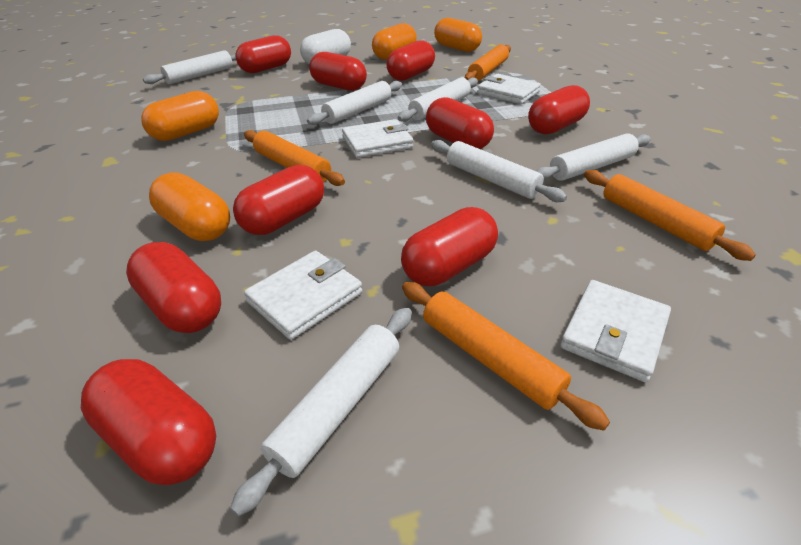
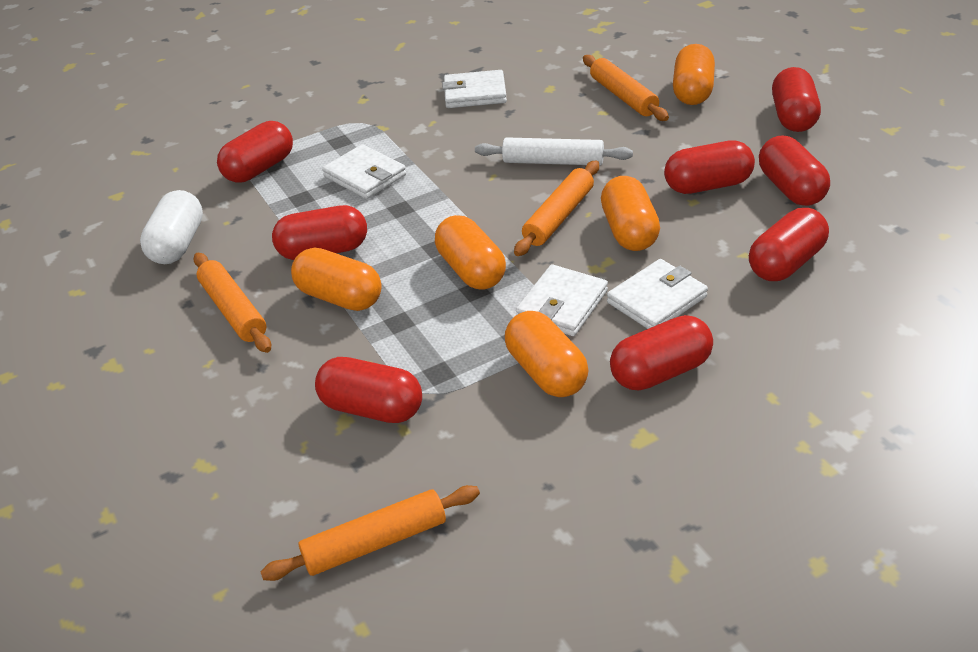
orange capsule: 4 -> 5
red capsule: 9 -> 8
white rolling pin: 6 -> 1

